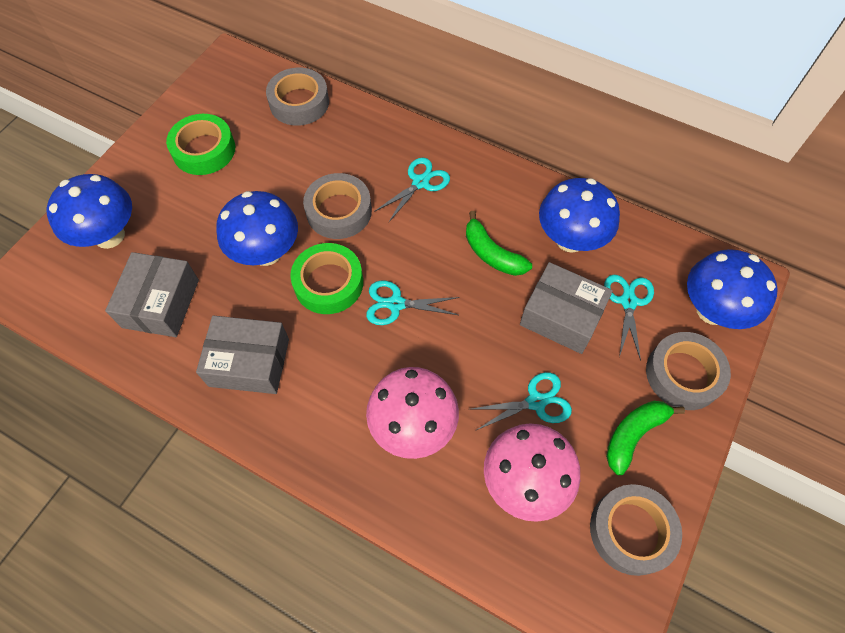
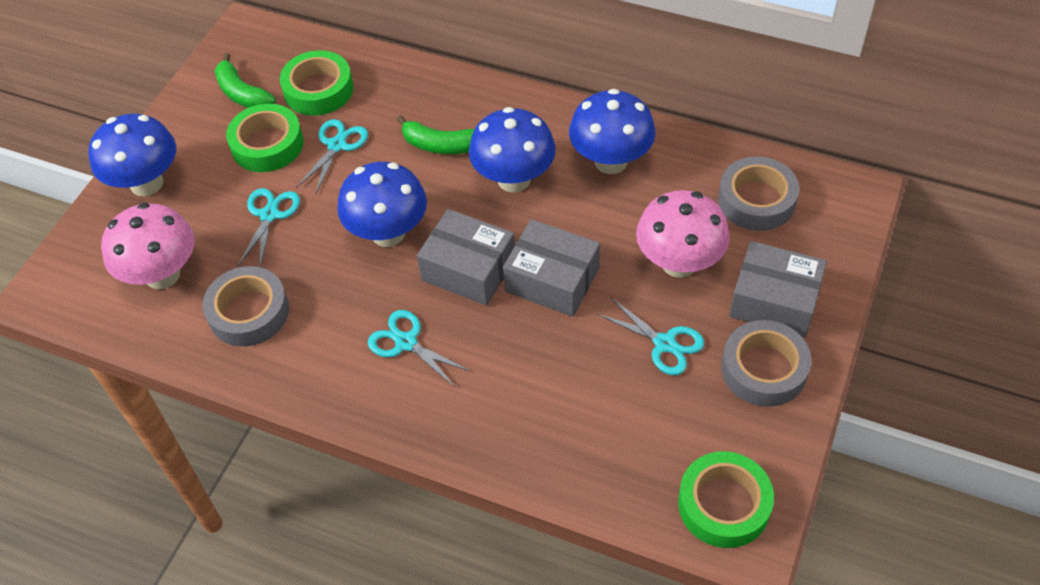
green tape: 2 -> 3
grey tape: 4 -> 3

